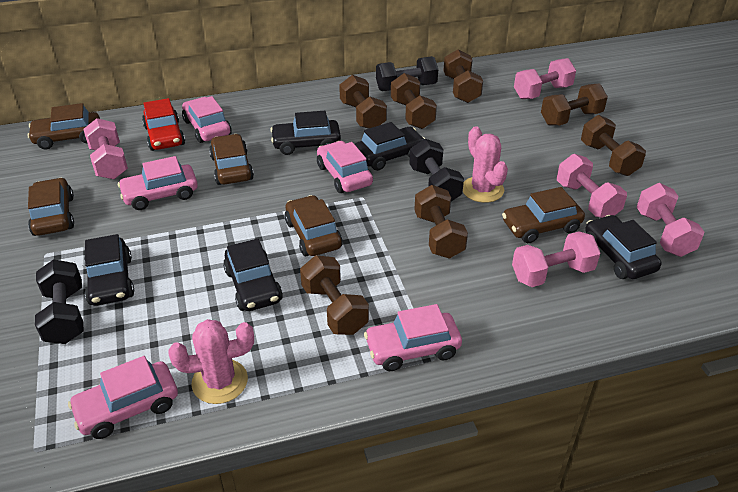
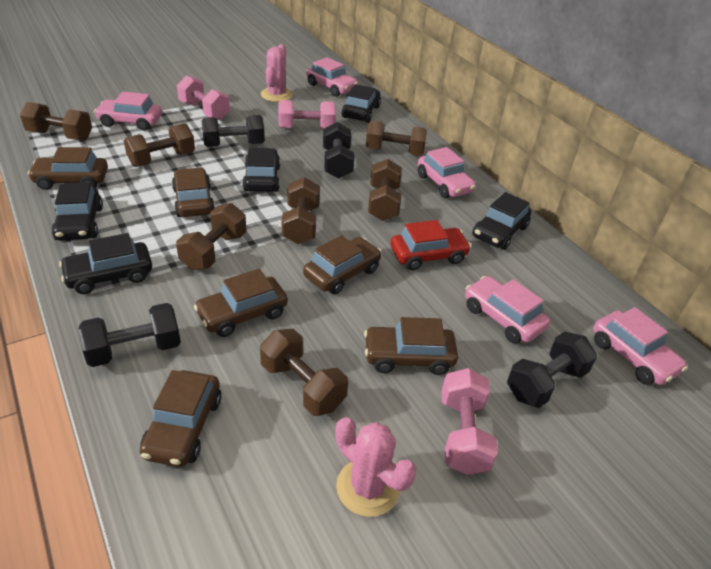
black dumbbell: 3 -> 4
brown car: 5 -> 6
pink dumbbell: 5 -> 3

